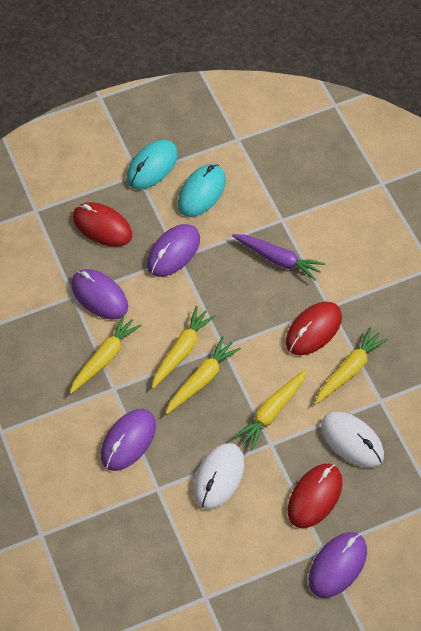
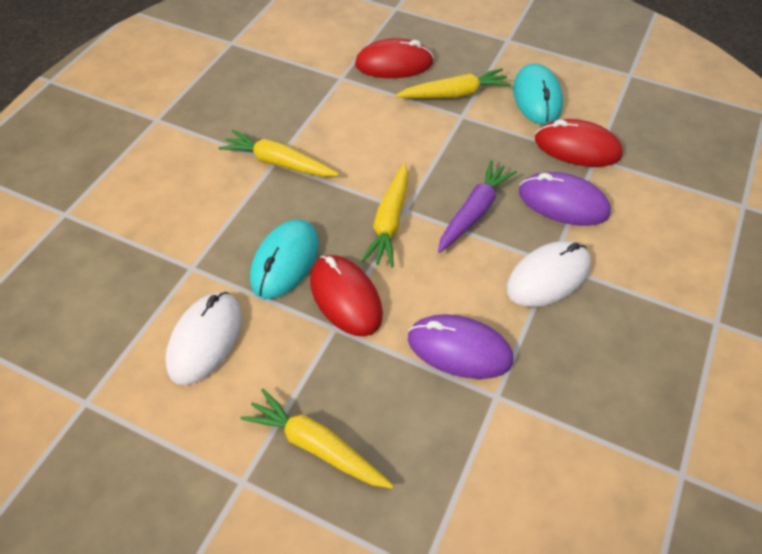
purple mouse: 4 -> 2
yellow carrot: 5 -> 4

